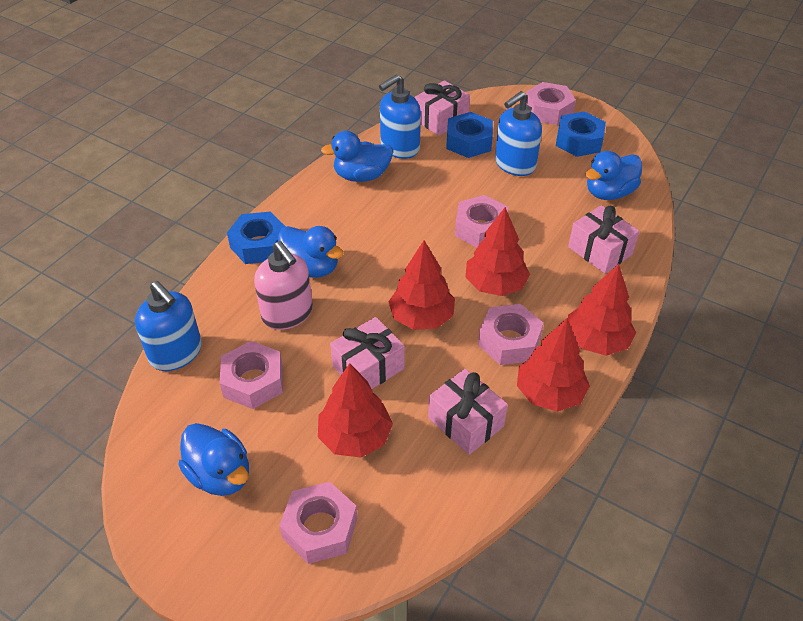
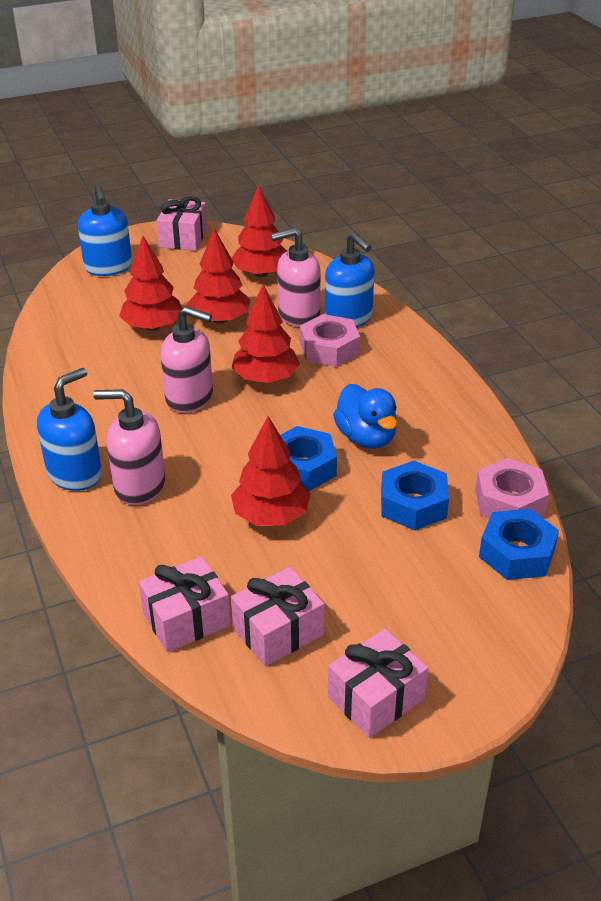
blue duck: 4 -> 1
pink nut: 5 -> 2
pink soap dispenser: 1 -> 3

